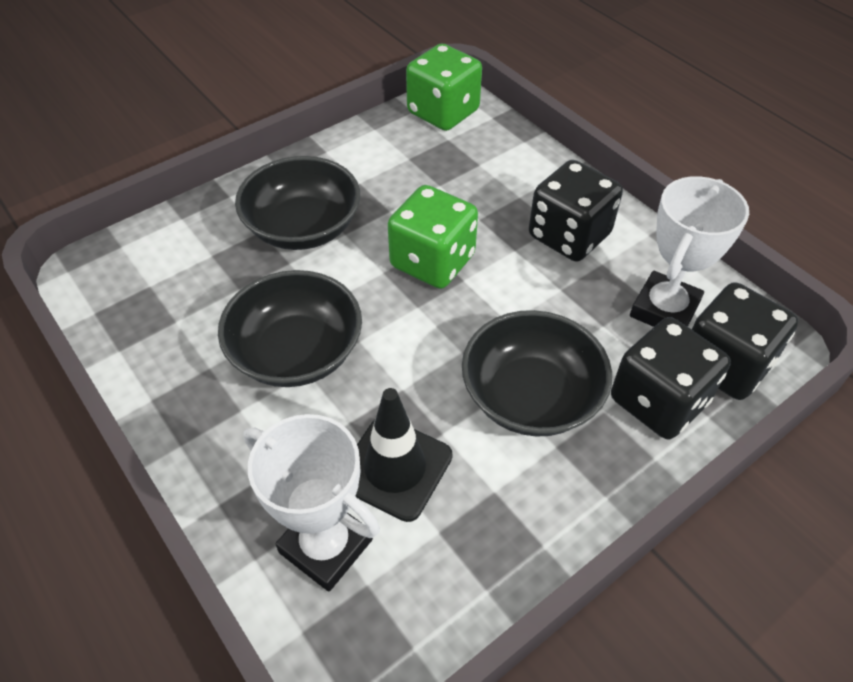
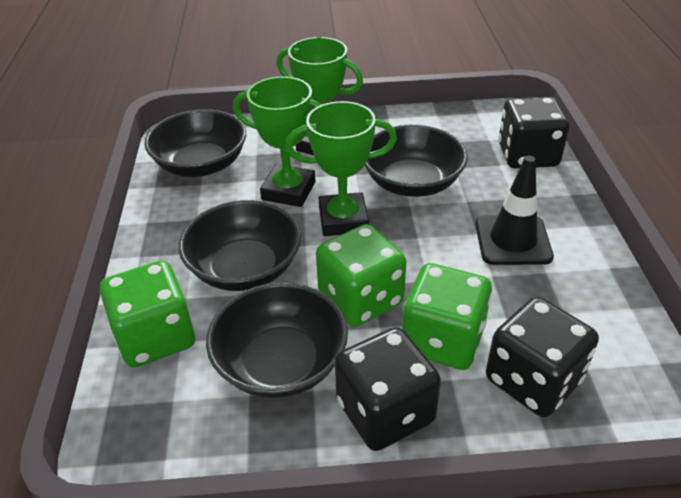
black bowl: 3 -> 4
green dice: 2 -> 3
green trophy: 0 -> 3
white trophy: 2 -> 0

